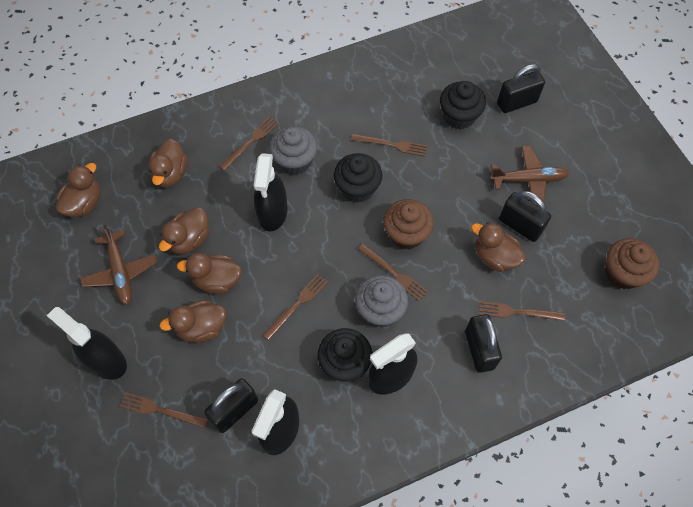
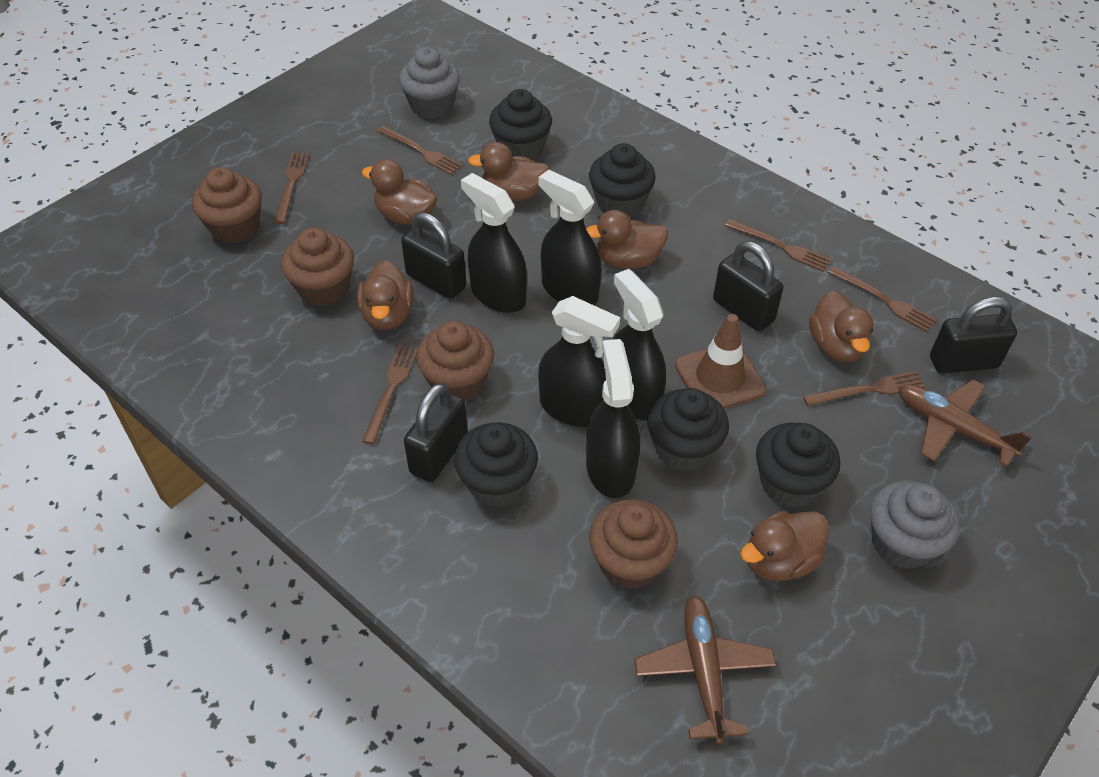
black cupcake: 3 -> 5
black spray bottle: 4 -> 5
brown cupcake: 2 -> 4
brown traffic cone: 0 -> 1

